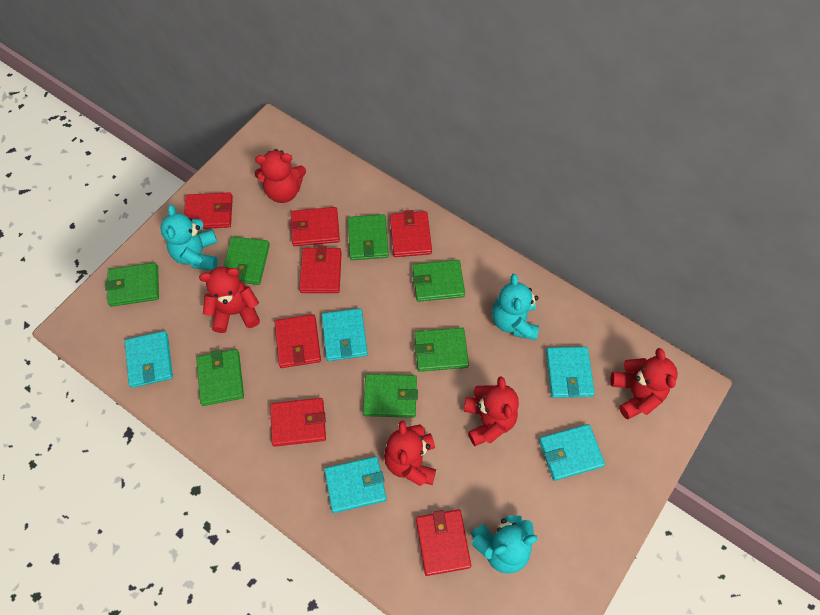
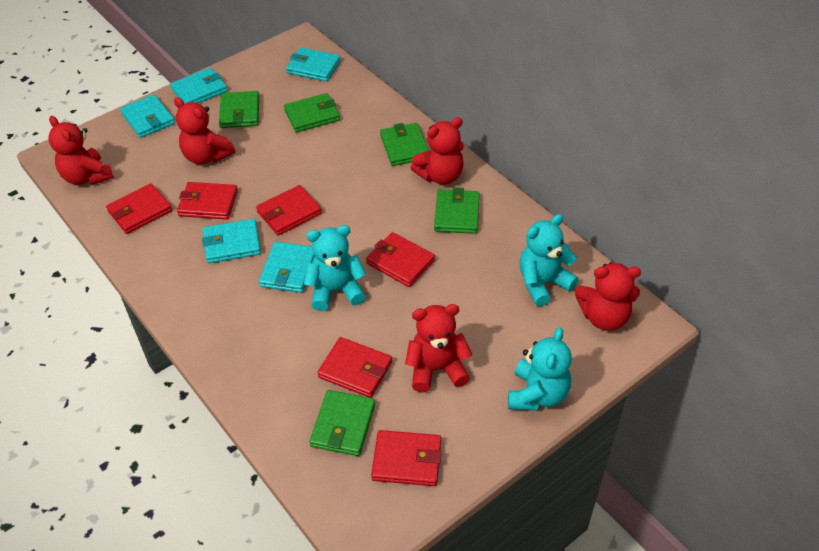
green wallet: 7 -> 5
red wallet: 7 -> 6

